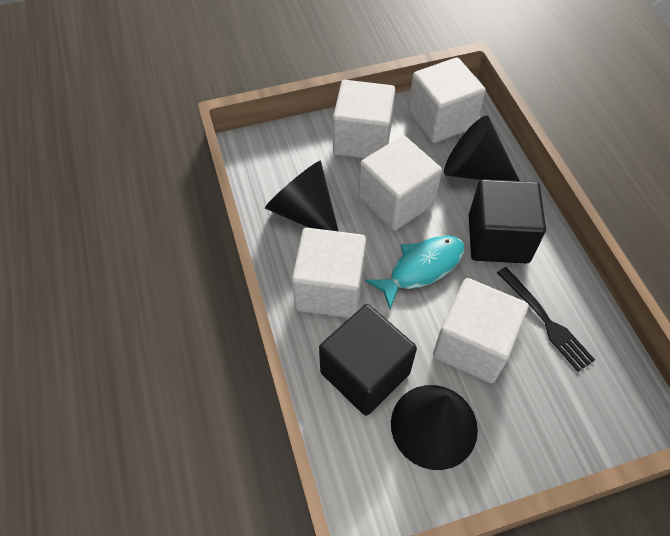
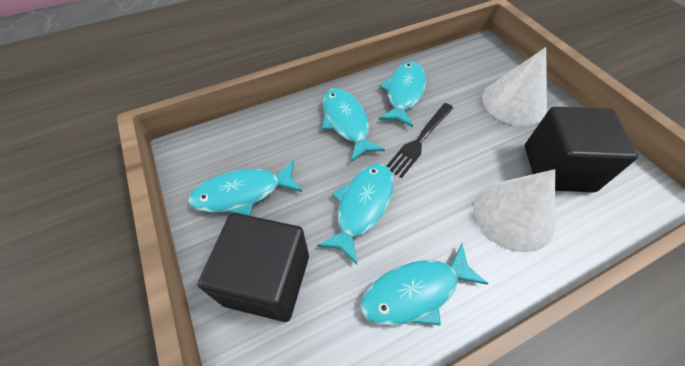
black cone: 3 -> 0
turquoise fish: 1 -> 5
white cone: 0 -> 2
white cube: 5 -> 0

